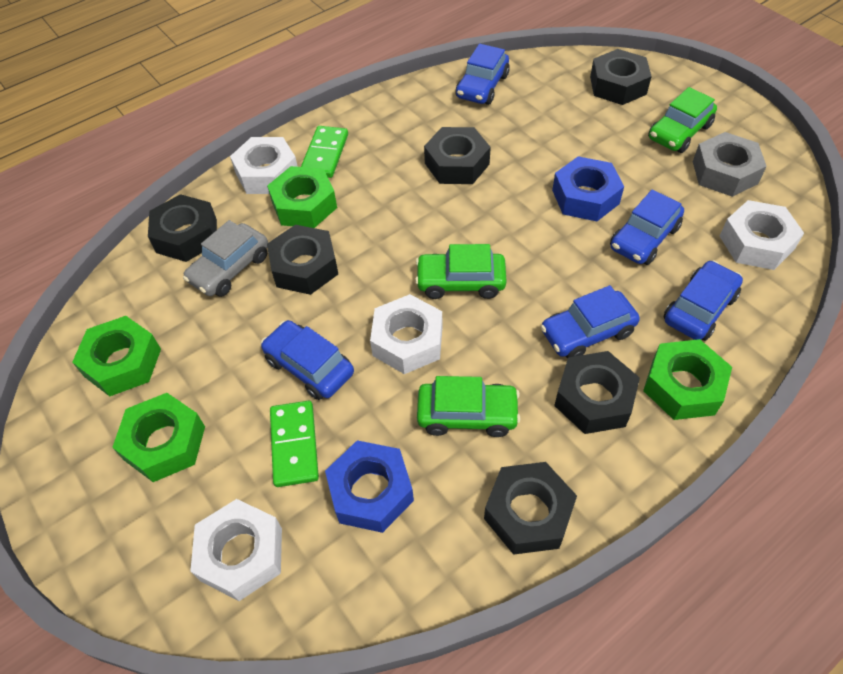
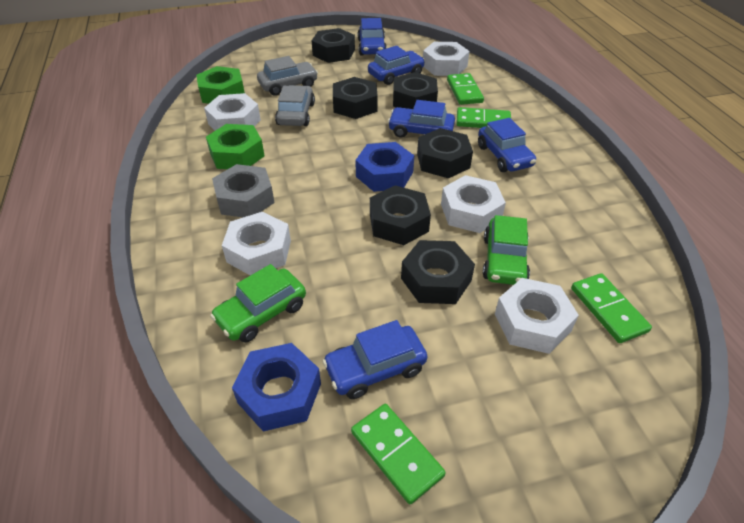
green car: 3 -> 2
green domino: 2 -> 4
green nut: 4 -> 2
grey car: 1 -> 2
white nut: 4 -> 5

